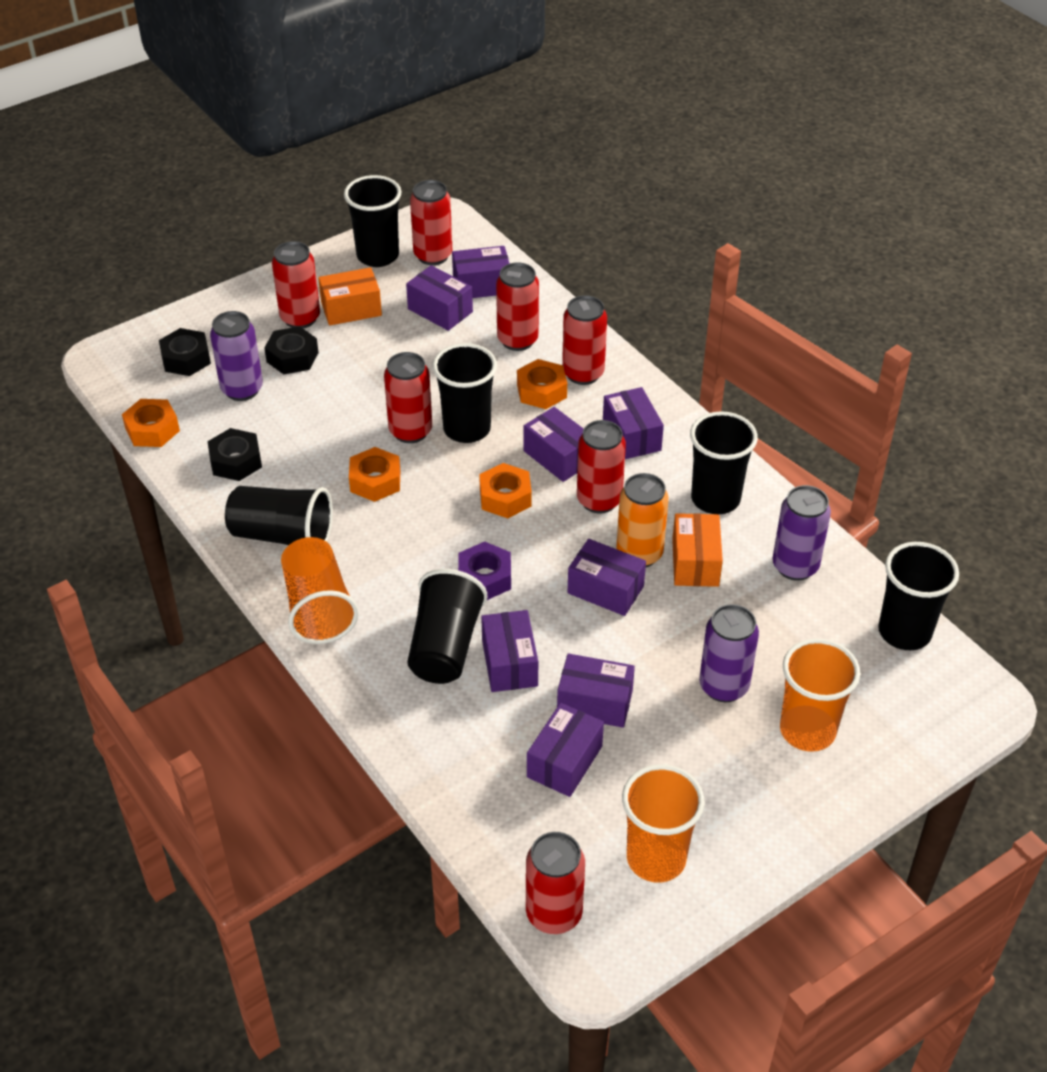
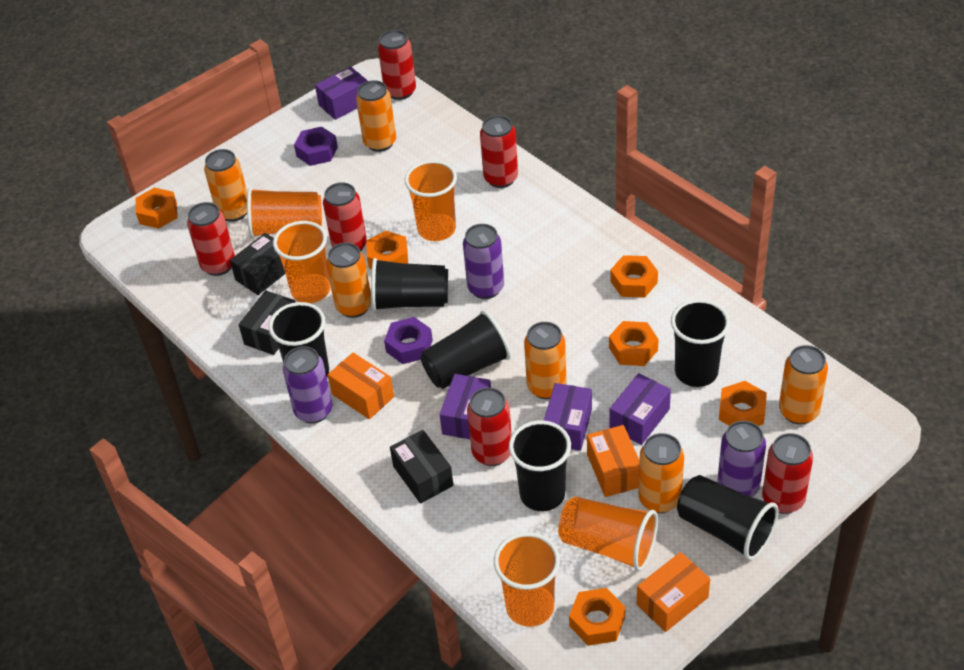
black box: 0 -> 3
black nut: 3 -> 0
orange box: 2 -> 3
orange can: 1 -> 6
orange cup: 3 -> 5
orange nut: 4 -> 6
purple box: 8 -> 4
purple nut: 1 -> 2
red can: 7 -> 6

